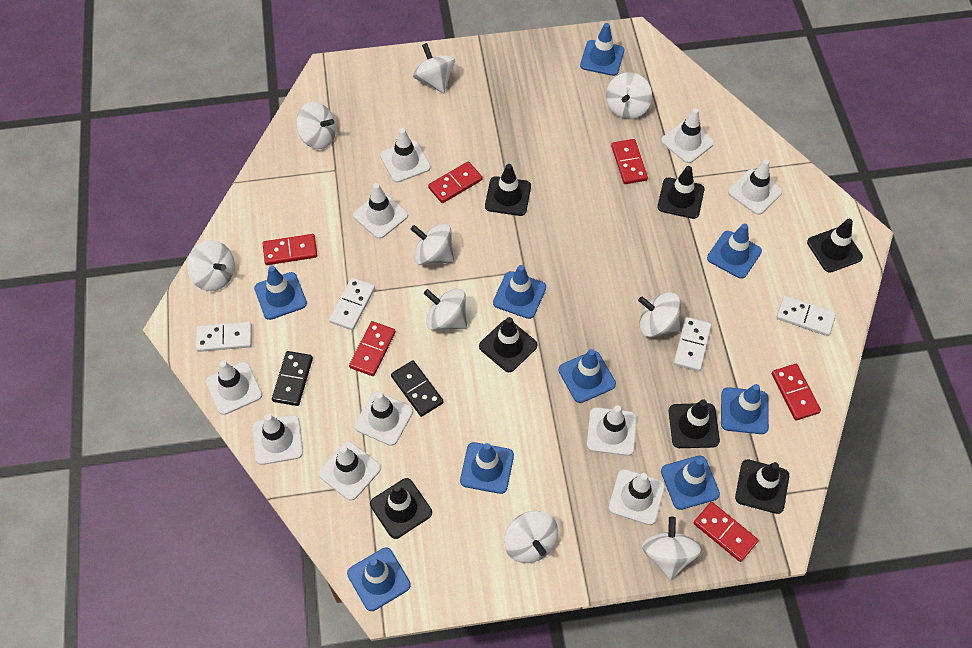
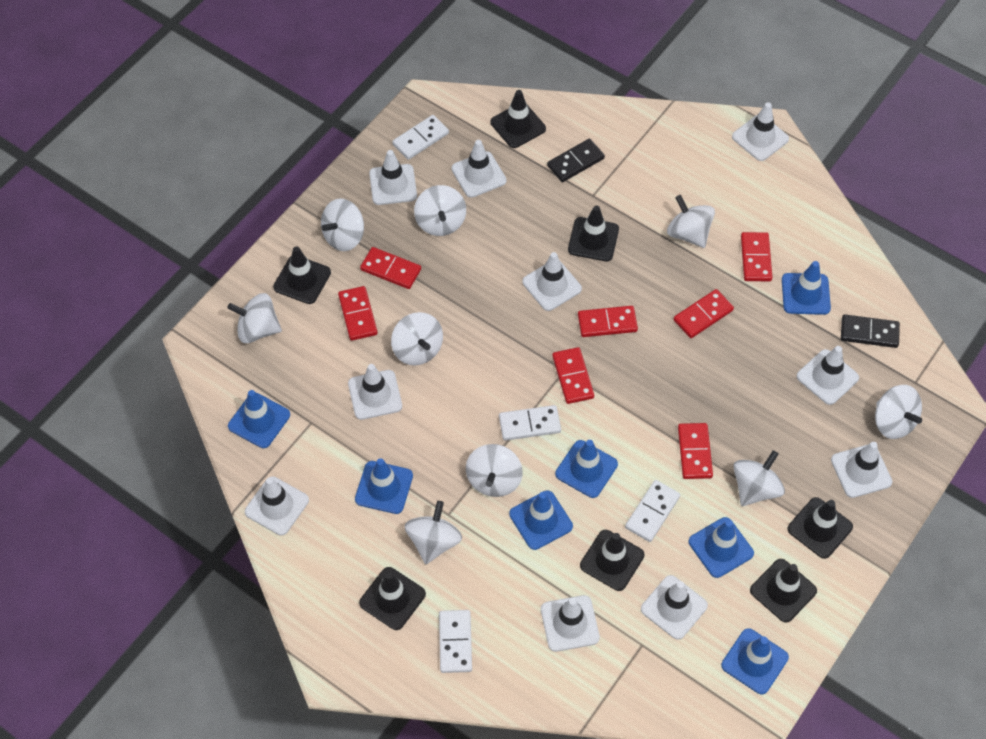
blue traffic cone: 9 -> 7
red domino: 6 -> 7

